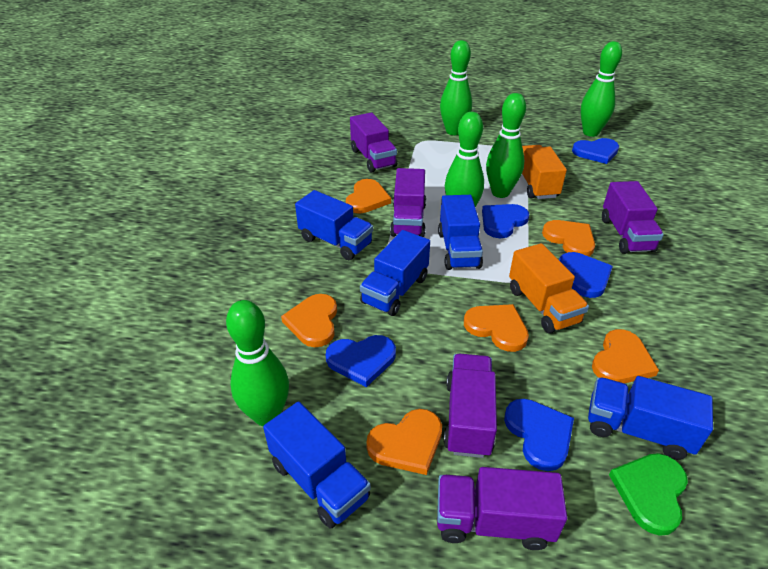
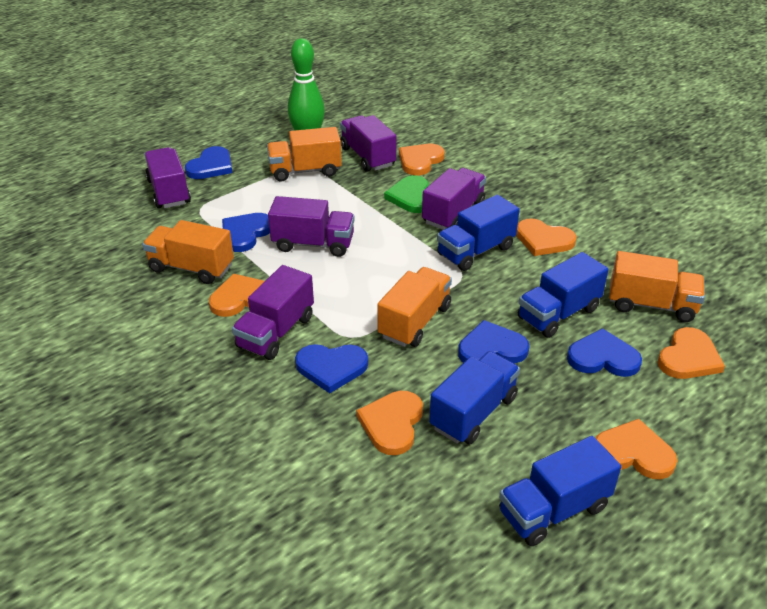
blue truck: 5 -> 4
green bowling pin: 5 -> 1
orange truck: 2 -> 4

